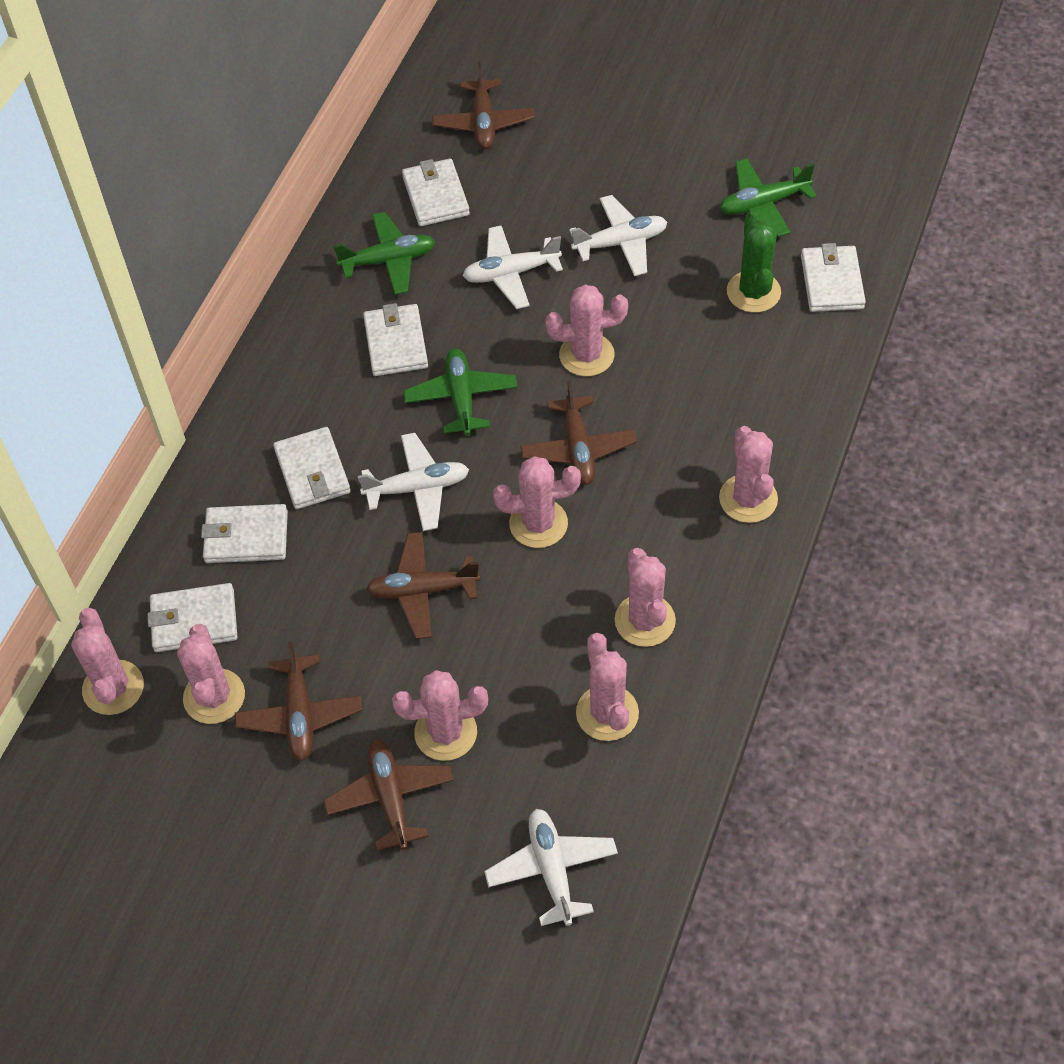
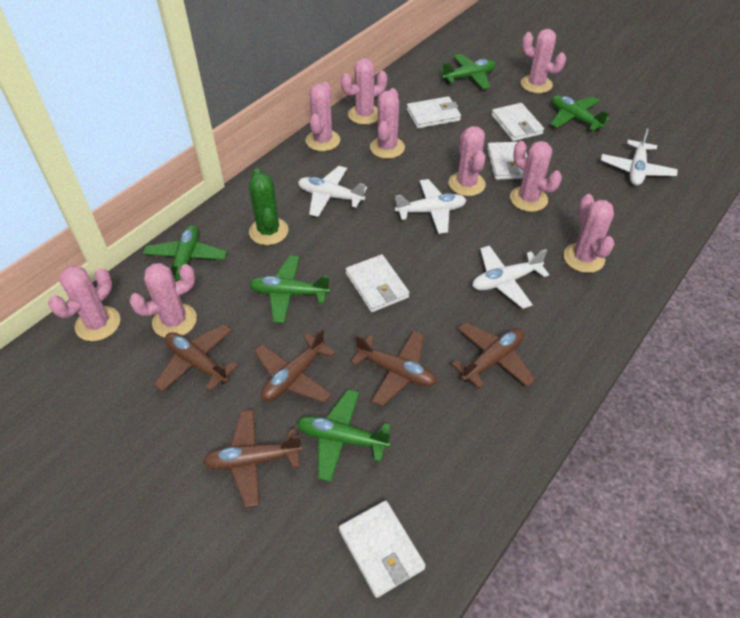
green plane: 3 -> 5
pink cactus: 8 -> 9
white wallet: 6 -> 5

